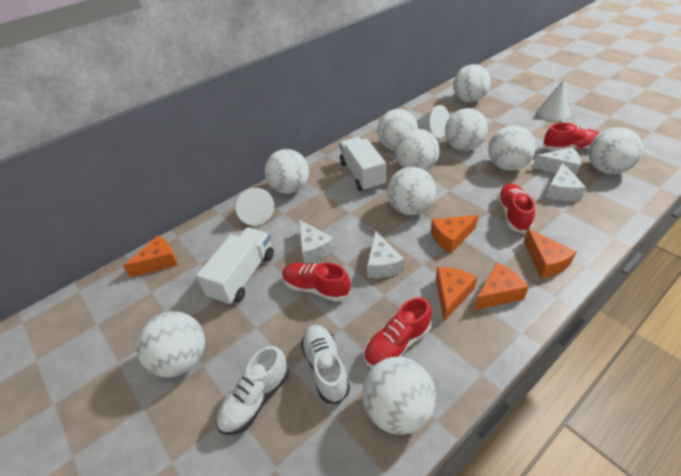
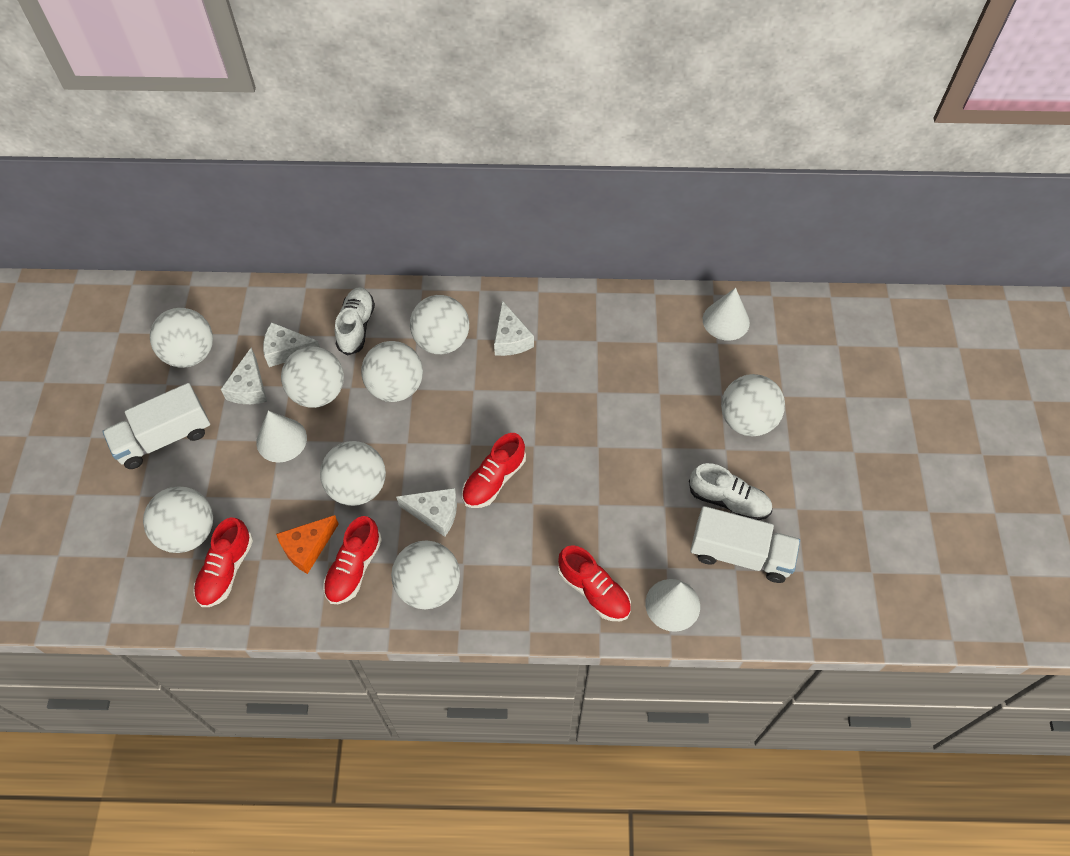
orange cheese: 5 -> 1
white ball: 10 -> 8

